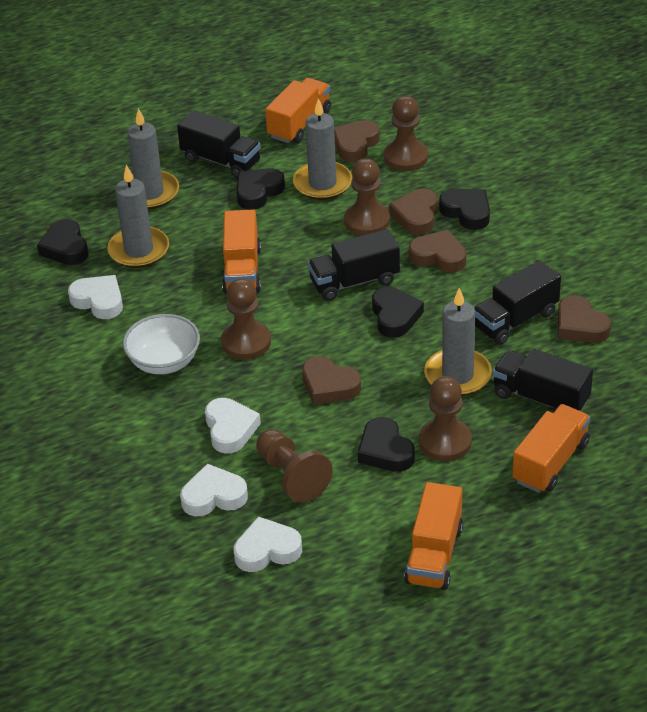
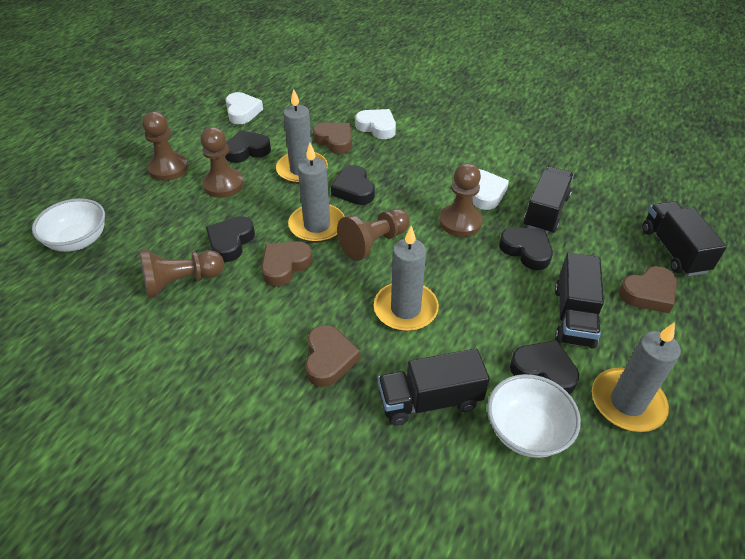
brown heart: 5 -> 4
orange truck: 4 -> 0
white bowl: 1 -> 2
white heart: 4 -> 3

